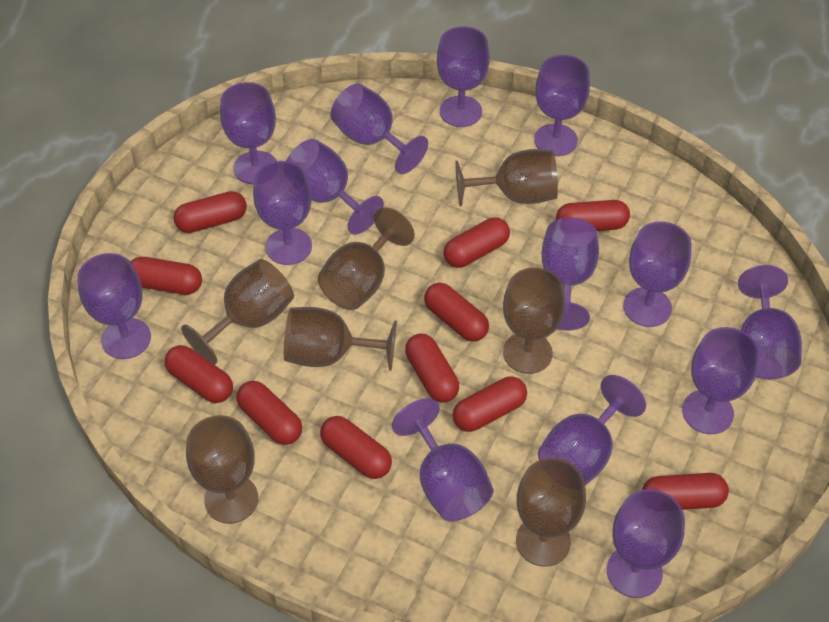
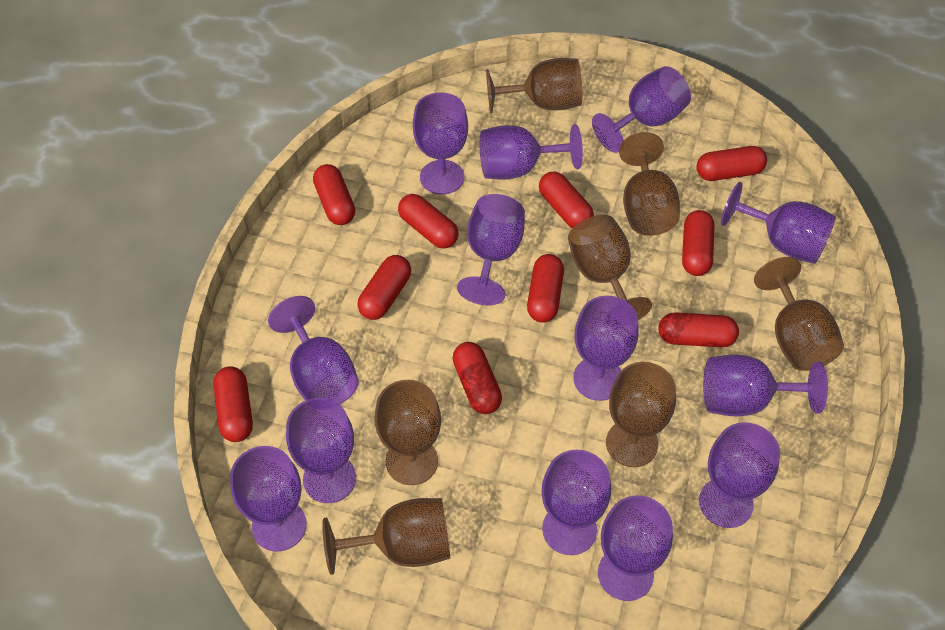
purple goblet: 14 -> 13
red capsule: 11 -> 10

